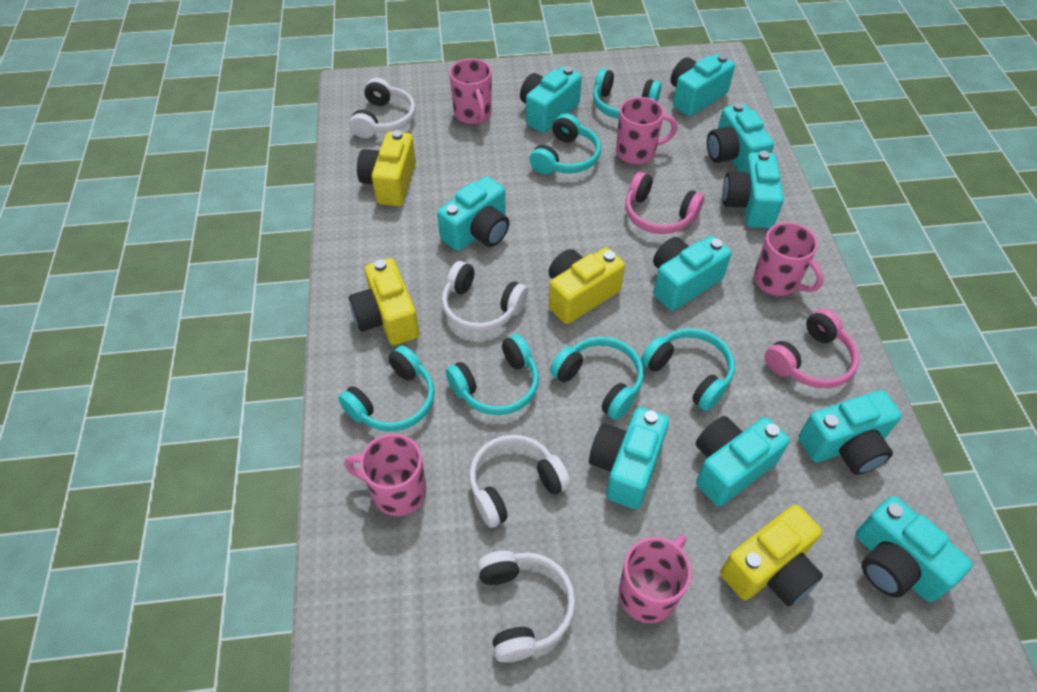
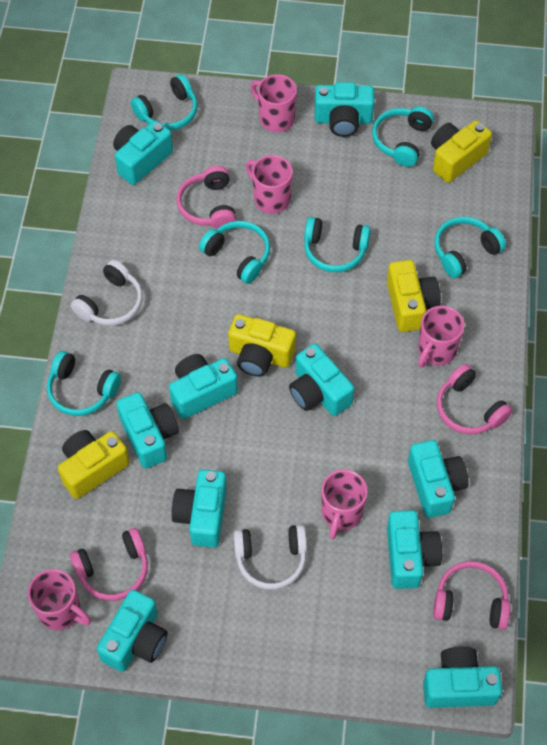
pink headphones: 2 -> 4
white headphones: 4 -> 2

